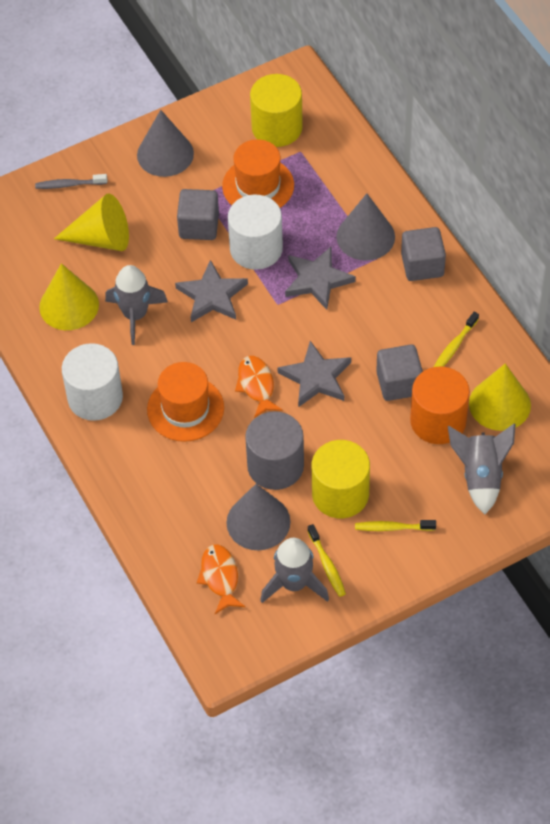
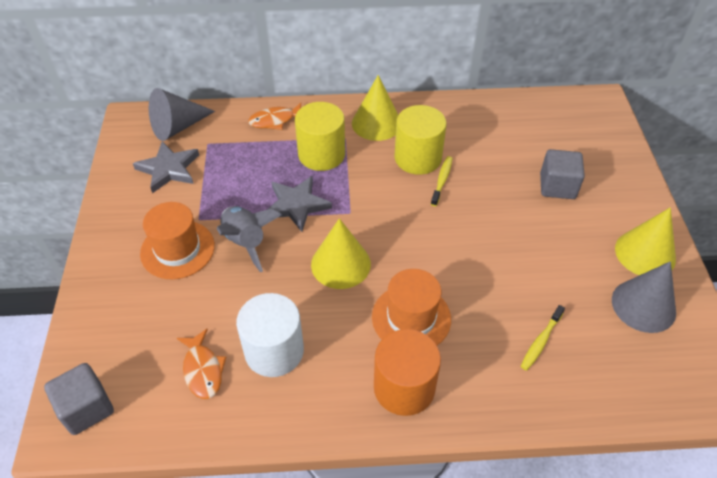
grey cone: 3 -> 2
grey cube: 3 -> 2
grey cylinder: 1 -> 0
grey rocket: 3 -> 1
grey star: 3 -> 2
grey toothbrush: 1 -> 0
white cylinder: 2 -> 1
yellow toothbrush: 3 -> 2

